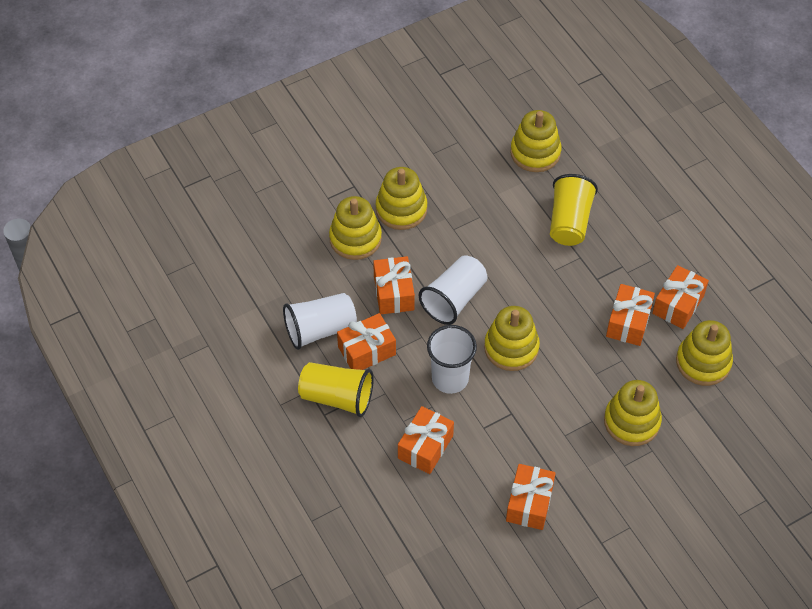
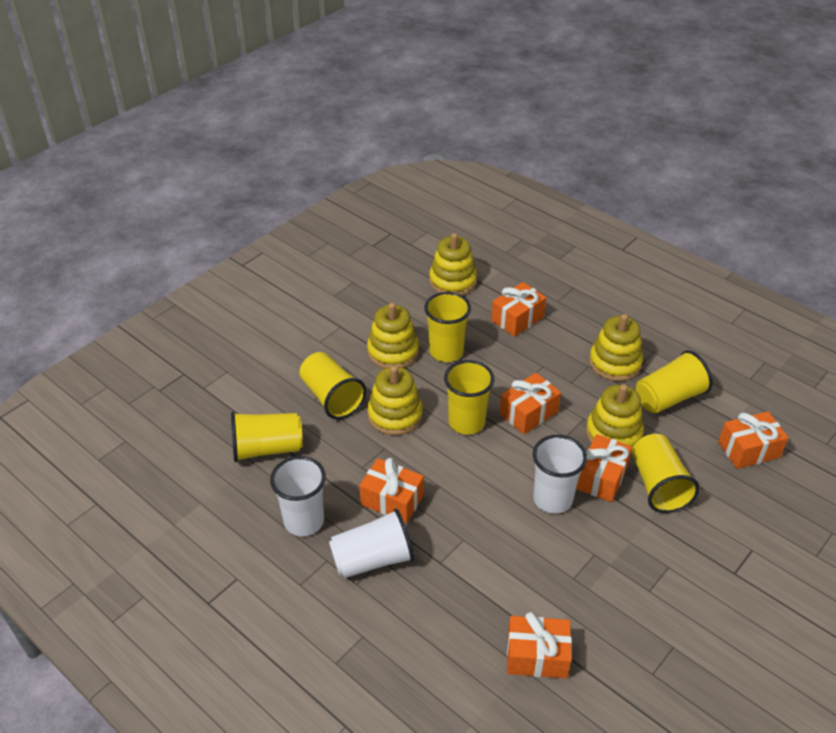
yellow cup: 2 -> 6
yellow stacking toy: 6 -> 5

